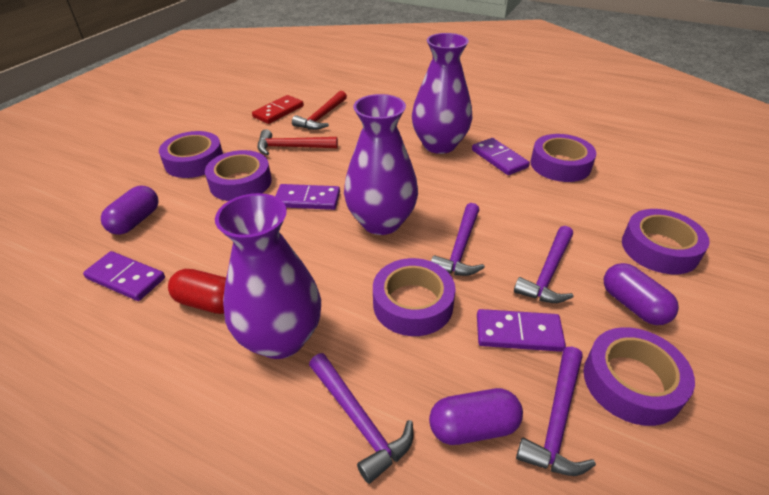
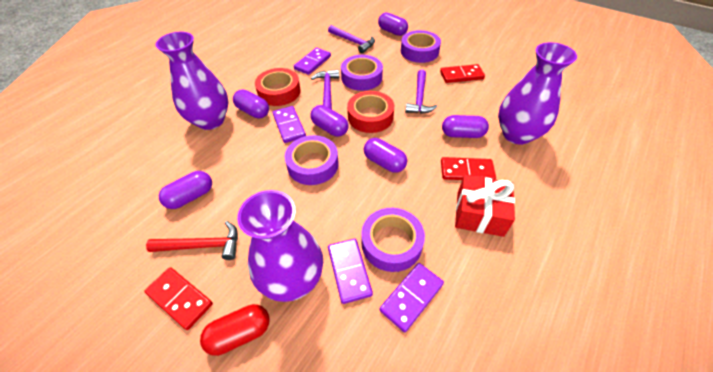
purple capsule: 3 -> 6
purple hammer: 4 -> 3
purple tape: 6 -> 4
red domino: 1 -> 3
red gift: 0 -> 1
red hammer: 2 -> 1
red tape: 0 -> 2

